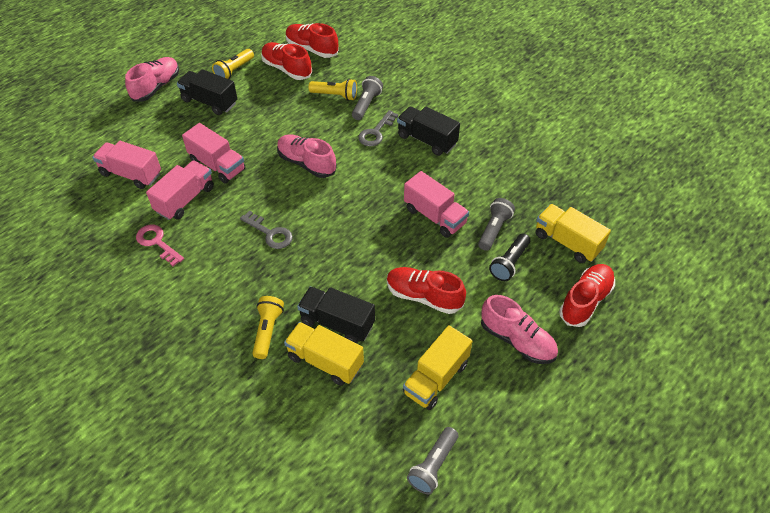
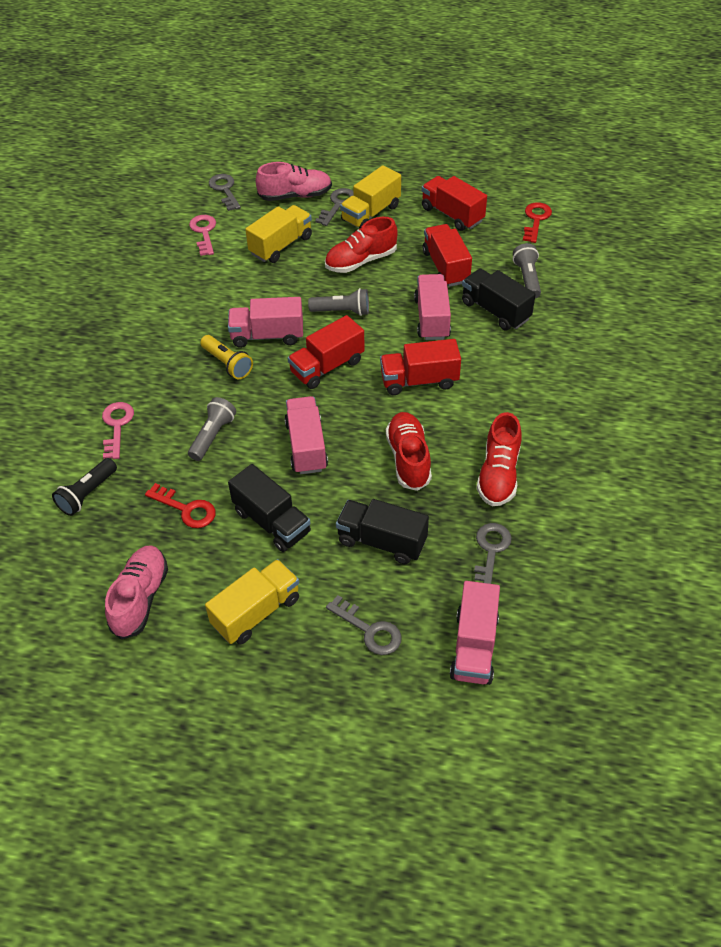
grey key: 2 -> 4
pink key: 1 -> 2
pink shoe: 3 -> 2
red key: 0 -> 2
red shoe: 4 -> 3
red truck: 0 -> 4
yellow flashlight: 3 -> 1

